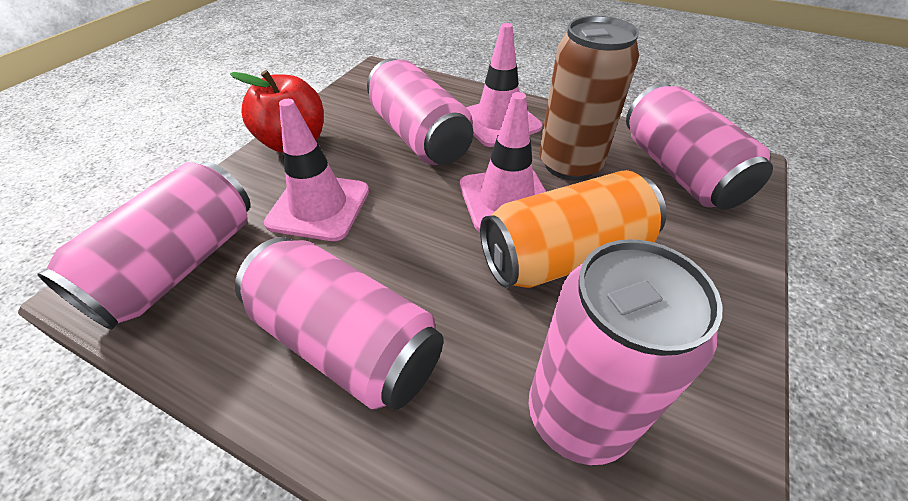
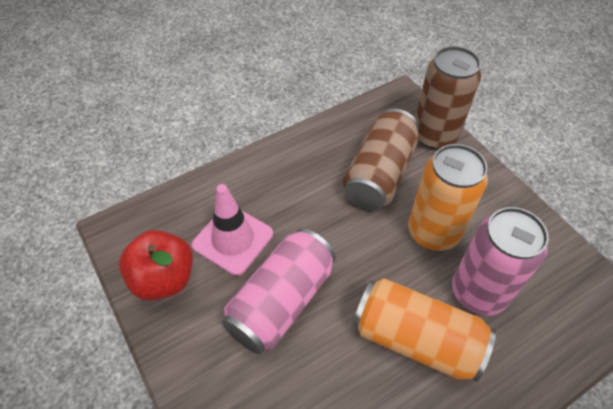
brown can: 1 -> 2
orange can: 1 -> 2
pink can: 5 -> 2
pink traffic cone: 3 -> 1

